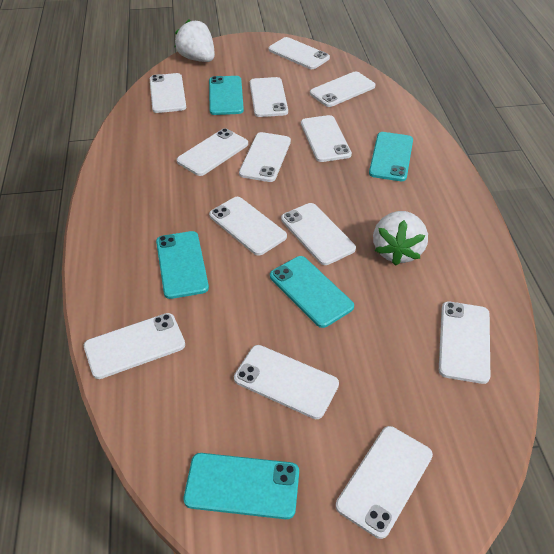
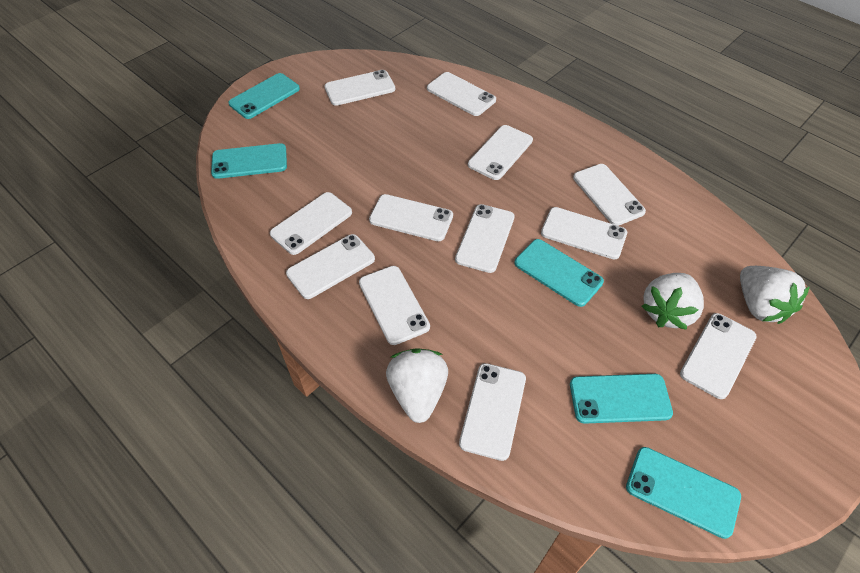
white phone: 13 -> 12
white strawberry: 2 -> 3

